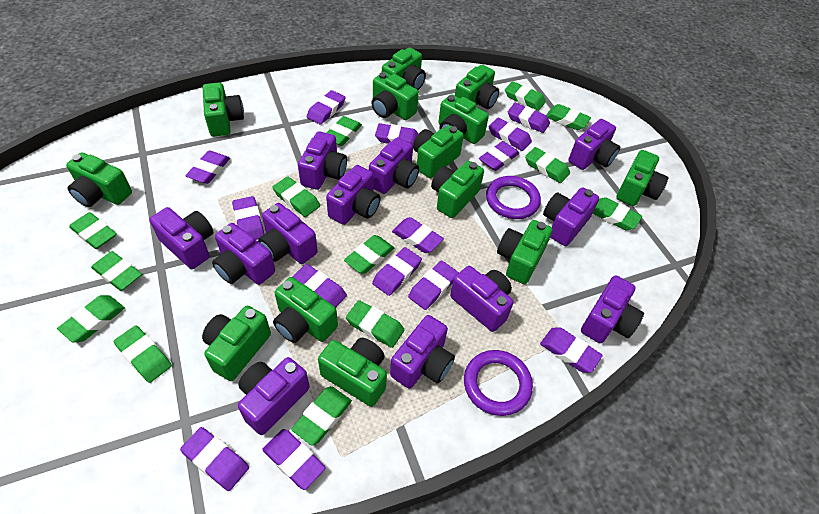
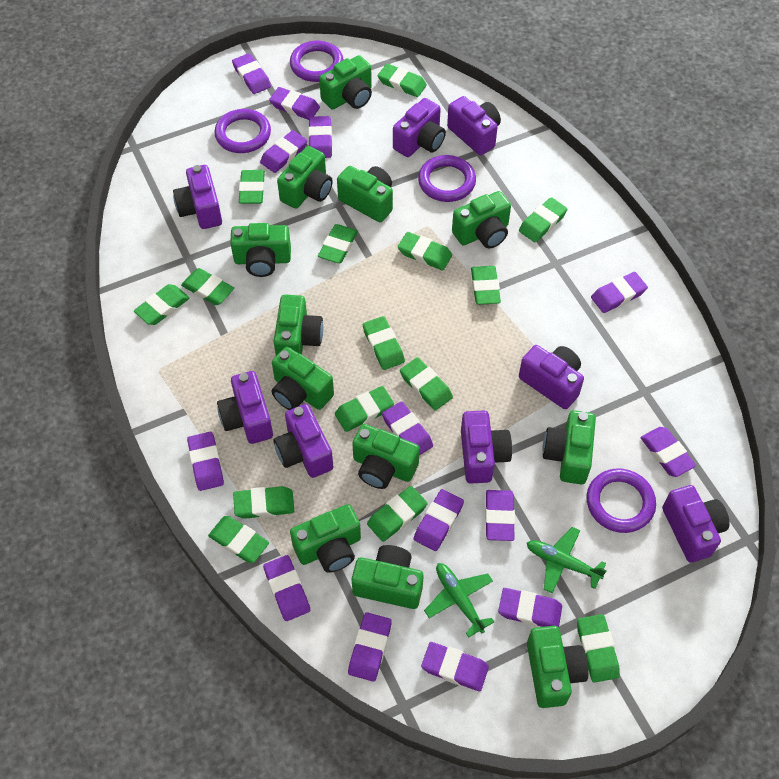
green camera: 13 -> 12
green eraser: 13 -> 15
green plane: 0 -> 2
purple camera: 12 -> 8
purple ring: 2 -> 4

